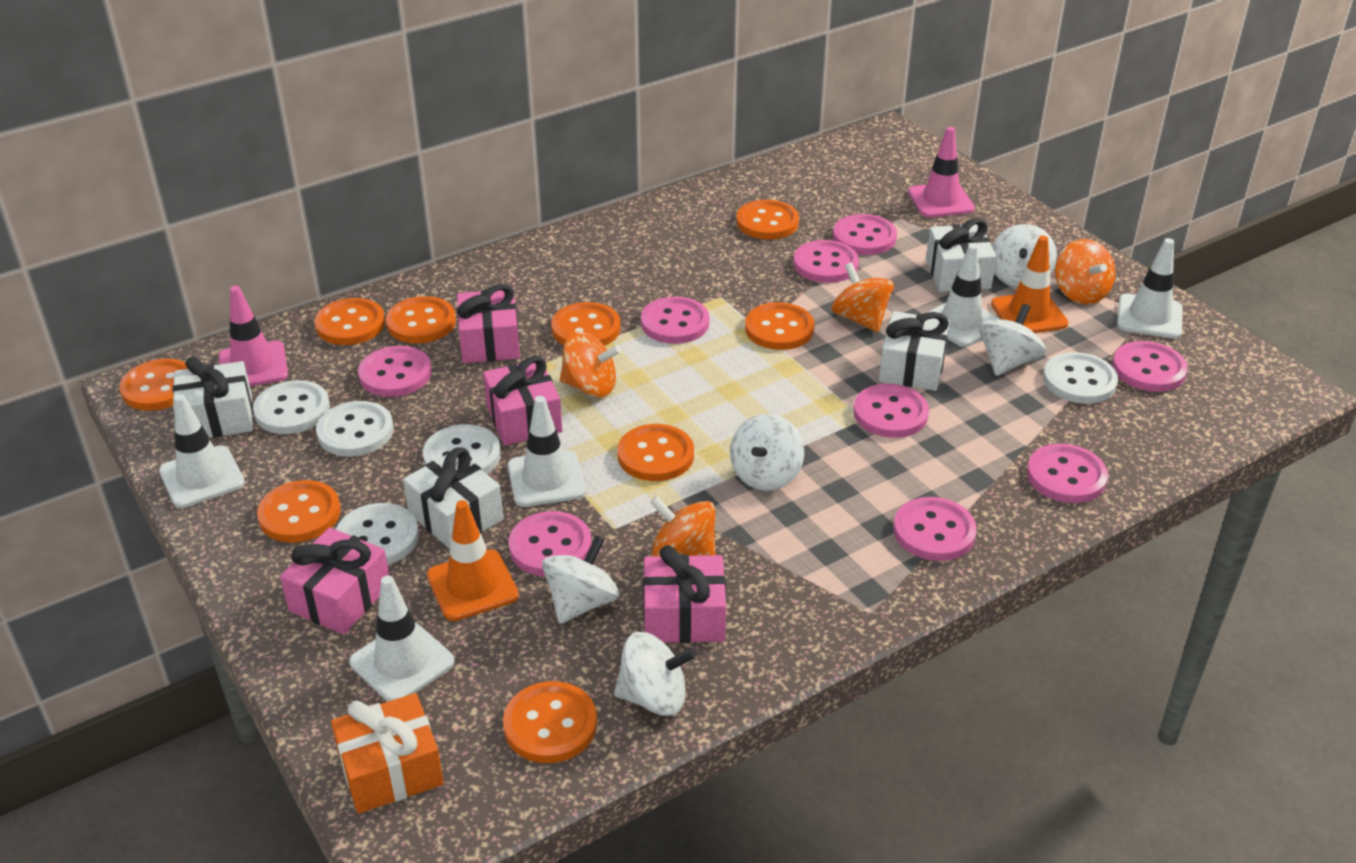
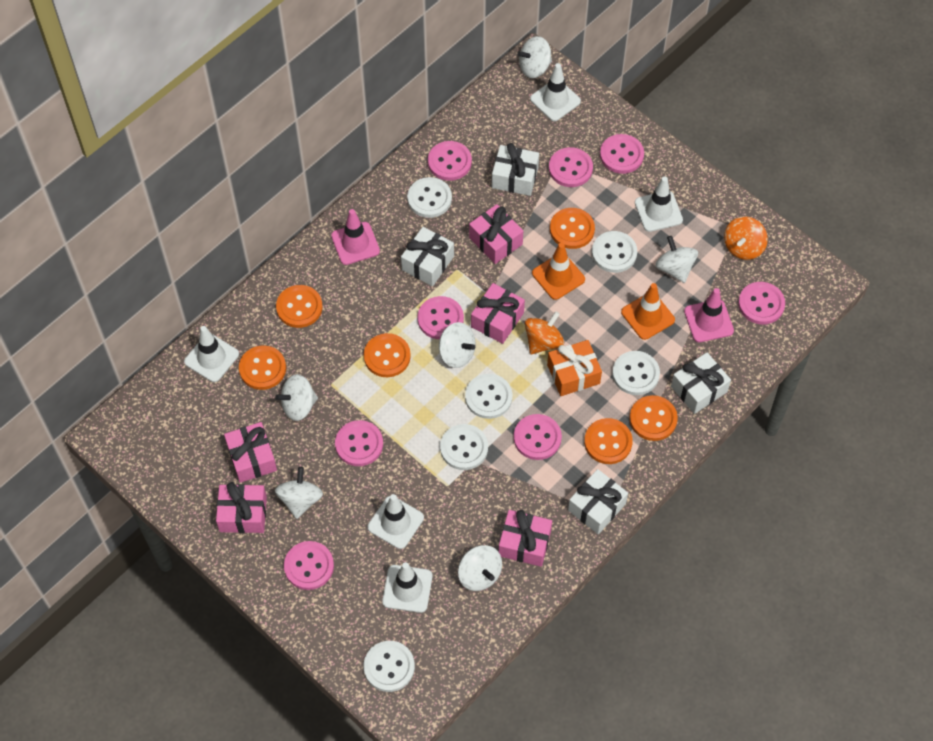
orange button: 9 -> 6
orange spinning top: 4 -> 2
pink button: 9 -> 8
pink gift: 4 -> 5
white button: 5 -> 6
white spinning top: 5 -> 6

